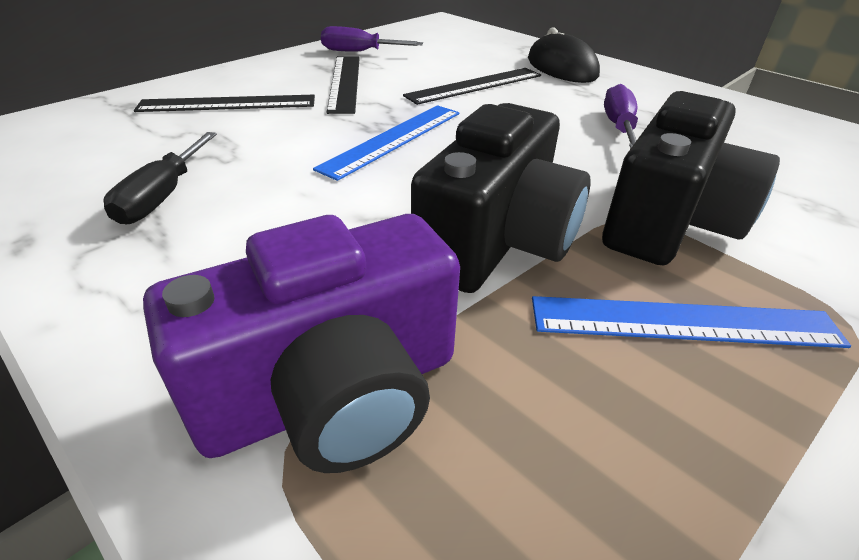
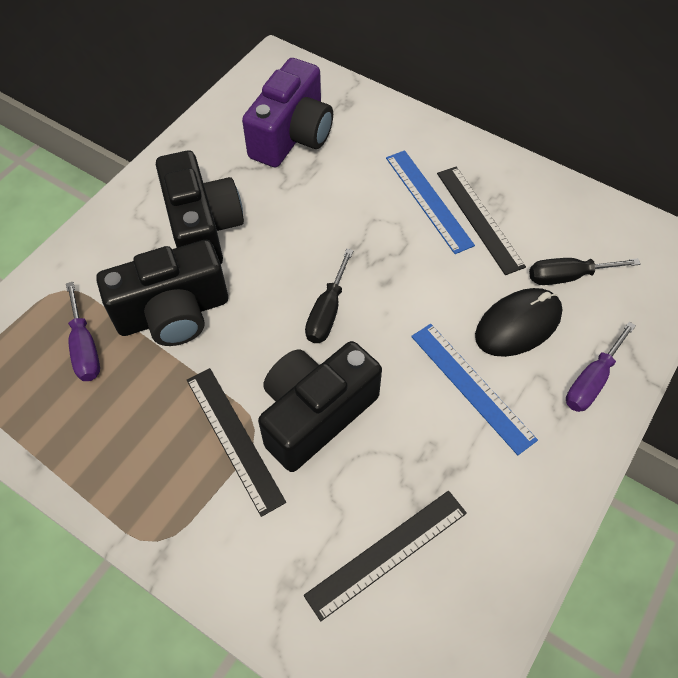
black camera: 2 -> 3
black screwdriver: 1 -> 2

